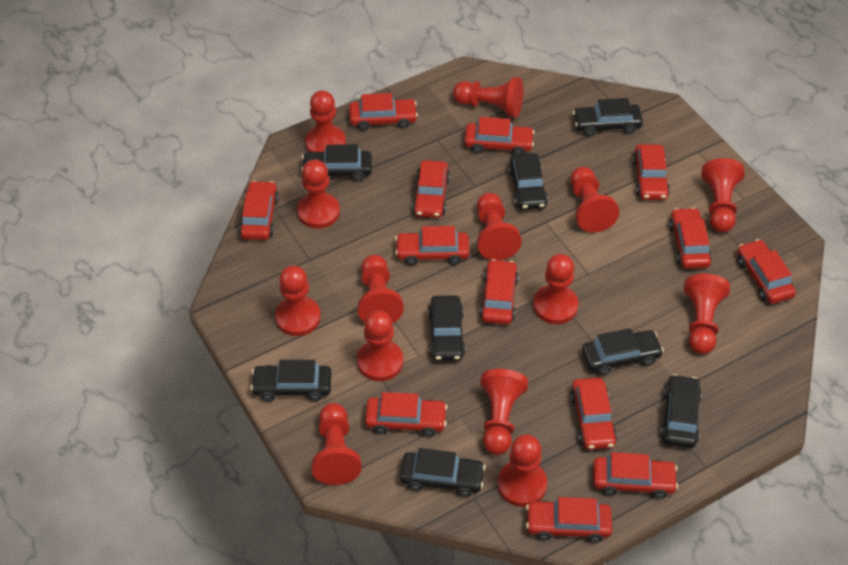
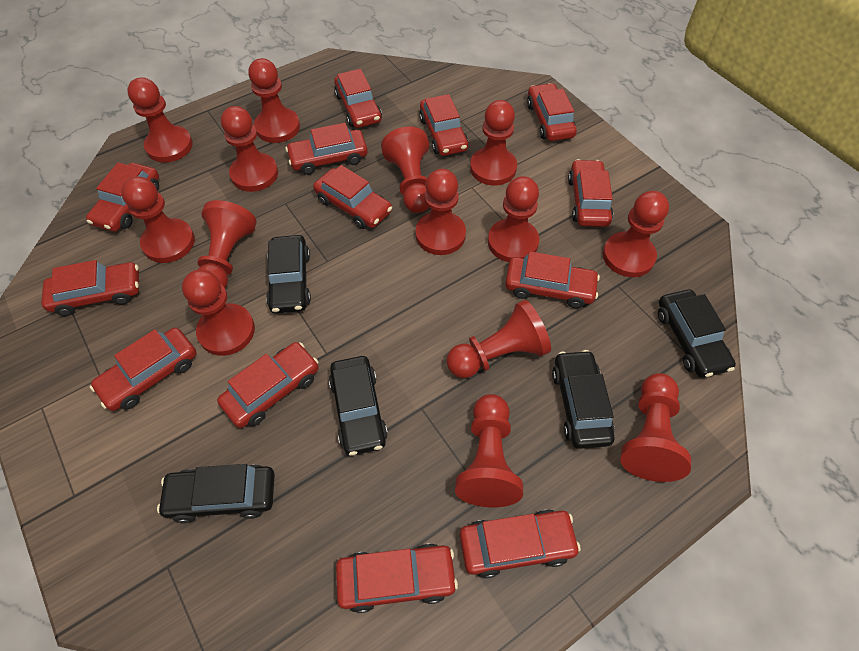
black car: 8 -> 5

